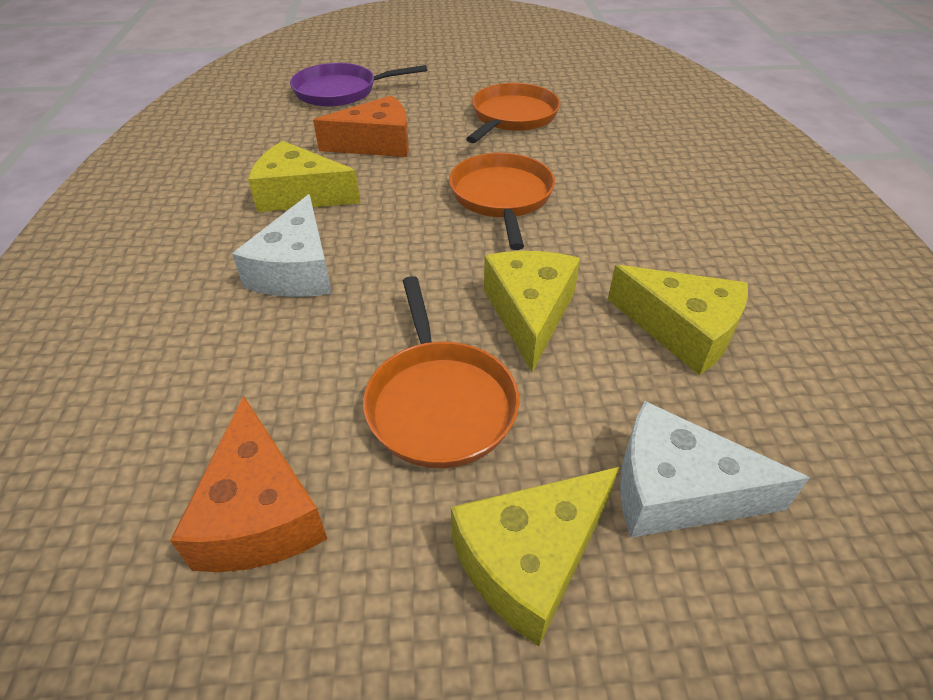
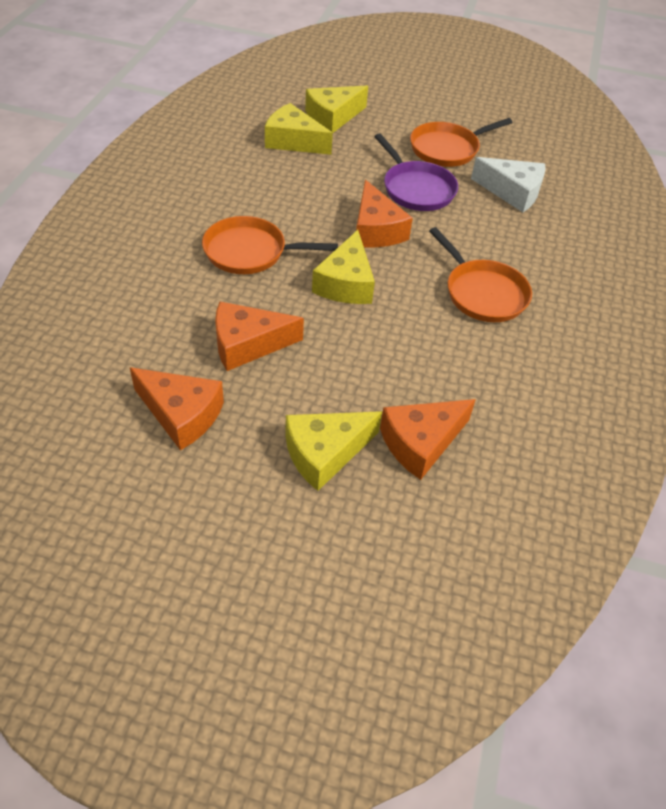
orange cheese: 2 -> 4
white cheese: 2 -> 1

